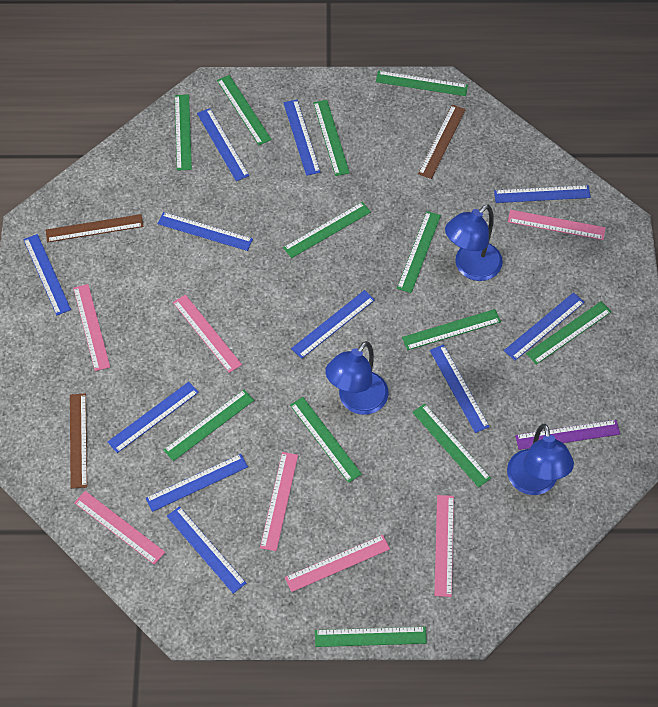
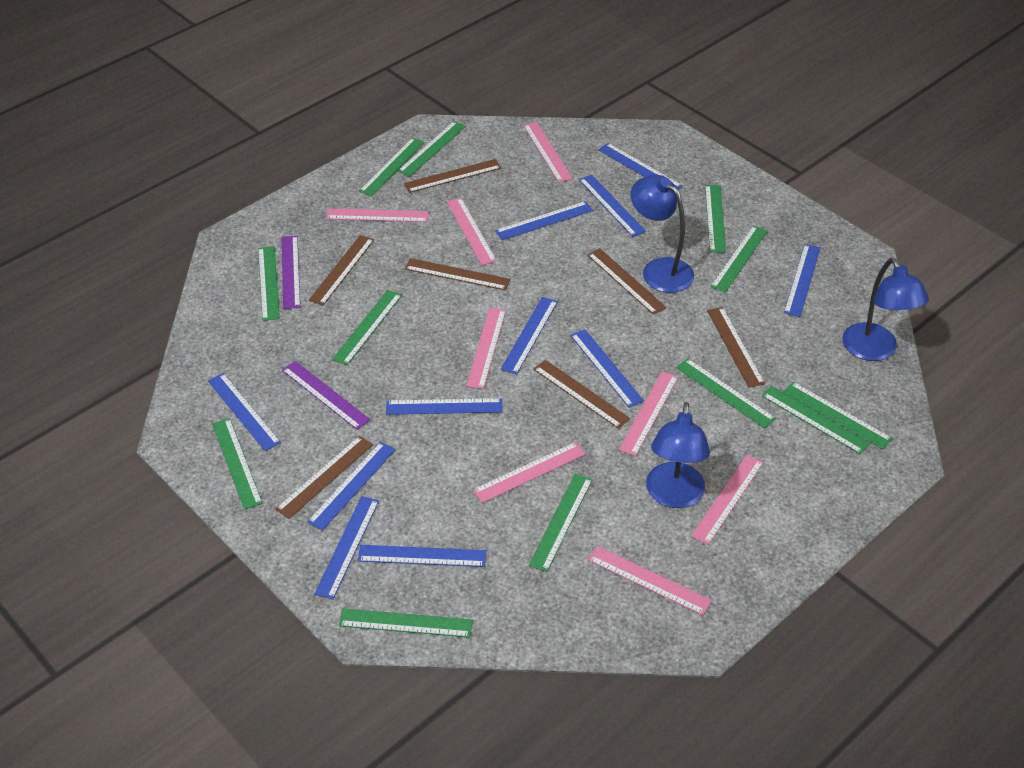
brown ruler: 3 -> 7
pink ruler: 7 -> 8
purple ruler: 1 -> 2

